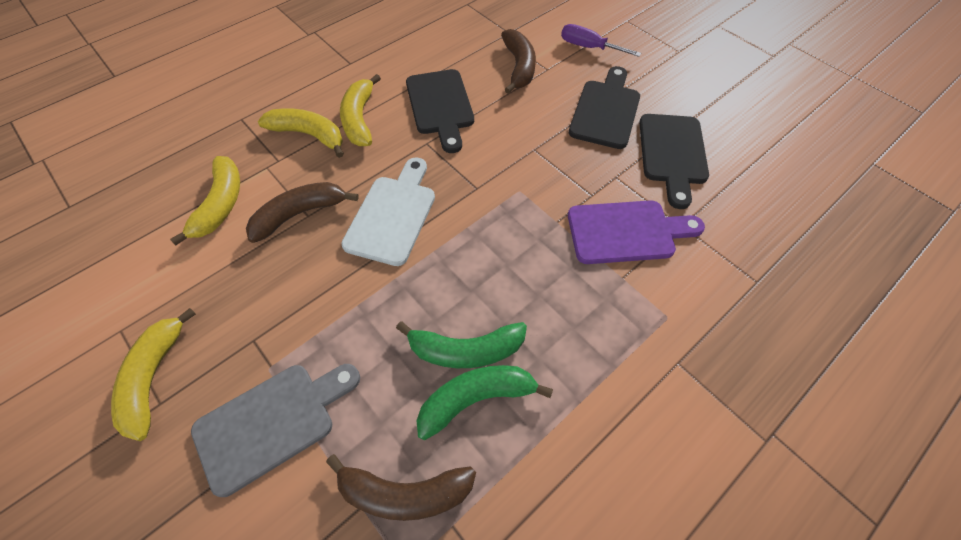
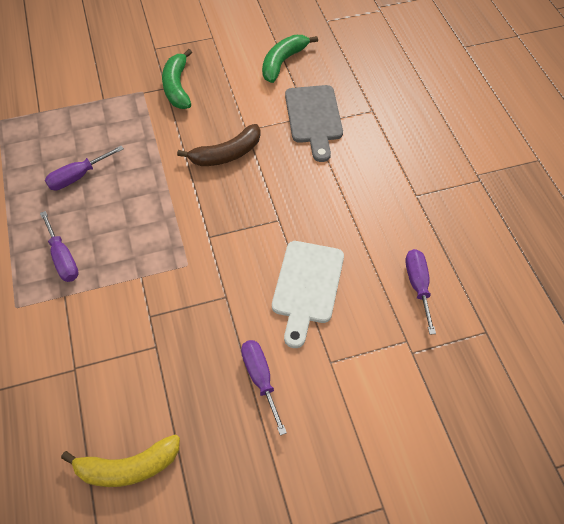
black cutting board: 3 -> 0
brown banana: 3 -> 1
purple cutting board: 1 -> 0
purple screwdriver: 1 -> 4
yellow banana: 4 -> 1

